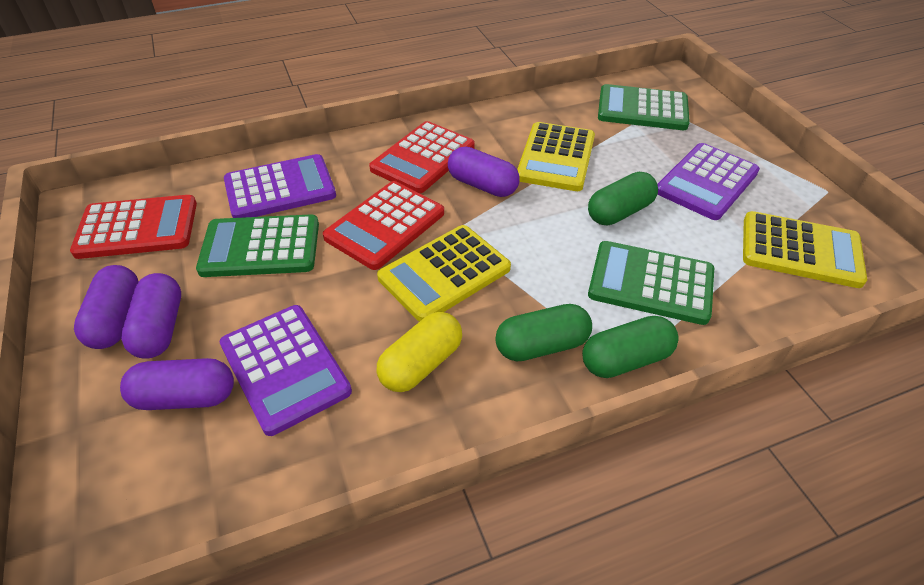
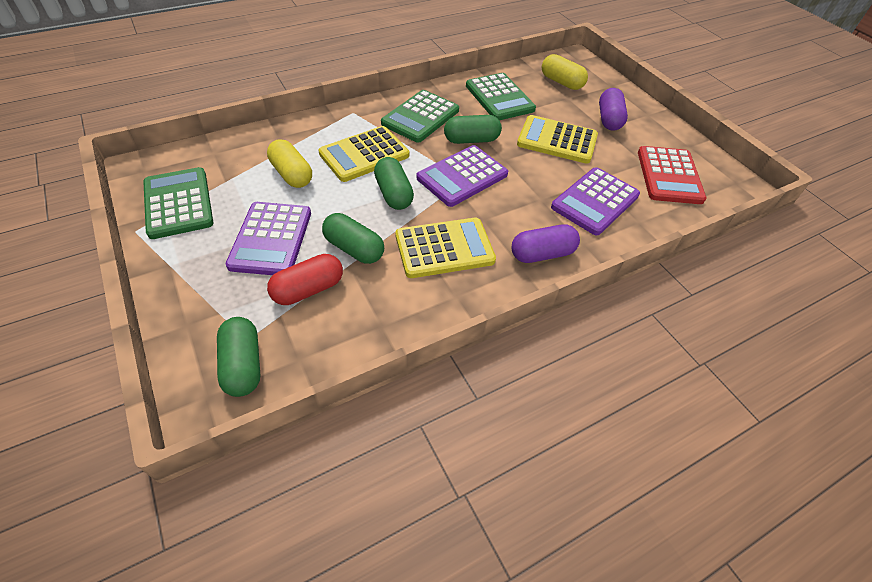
green capsule: 3 -> 4
purple capsule: 4 -> 2
red calculator: 3 -> 1
red capsule: 0 -> 1
yellow capsule: 1 -> 2

